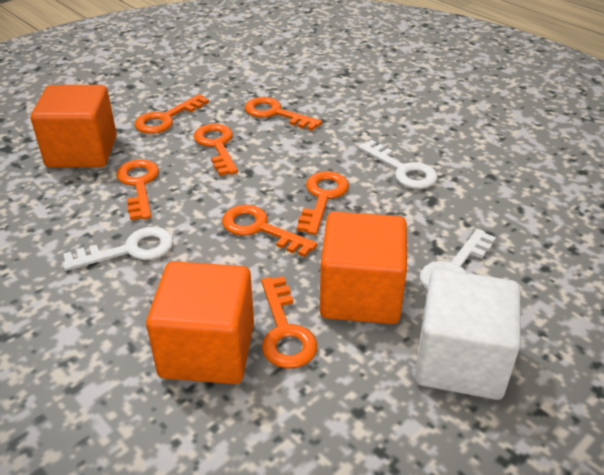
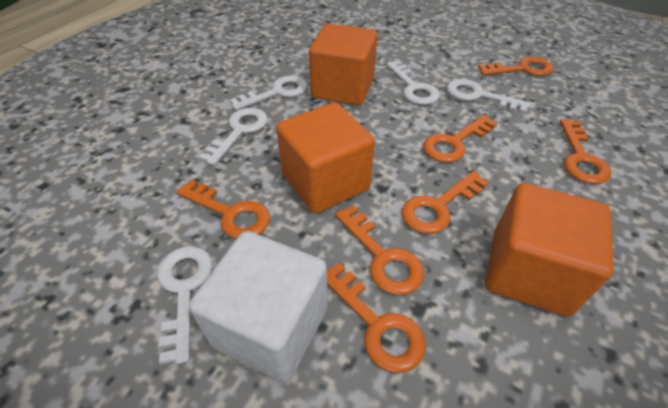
white key: 3 -> 5

